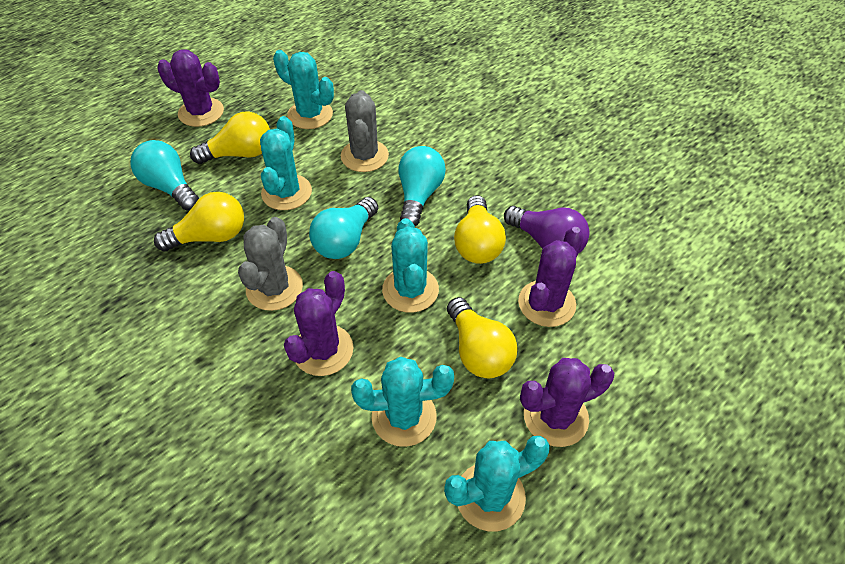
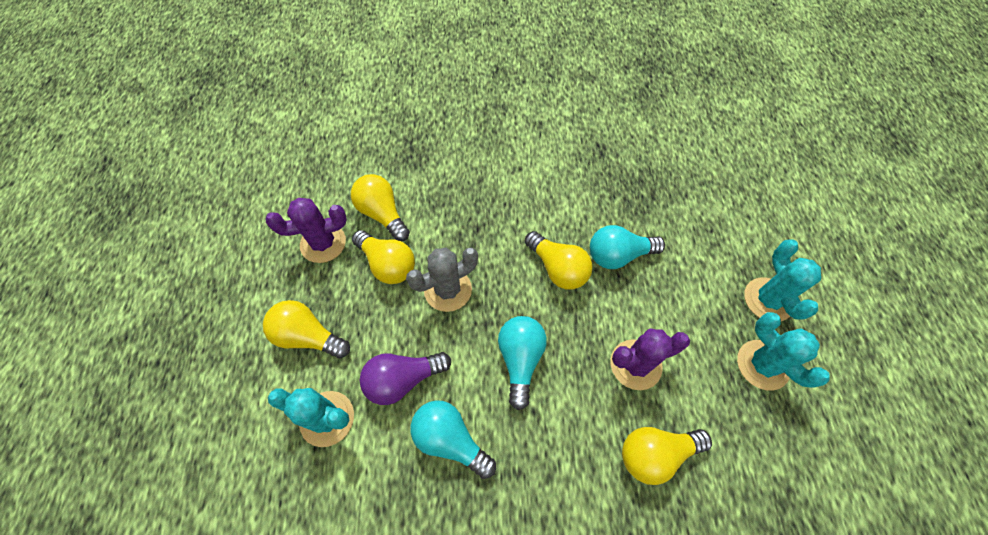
grey cactus: 2 -> 1
purple cactus: 4 -> 2
turquoise cactus: 5 -> 3
yellow light bulb: 4 -> 5

